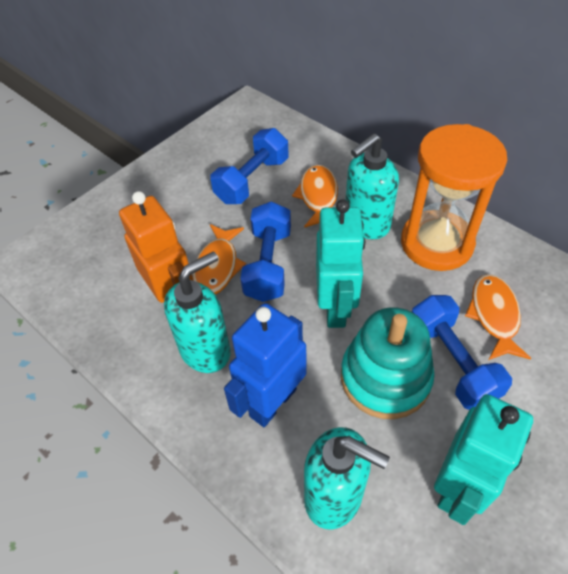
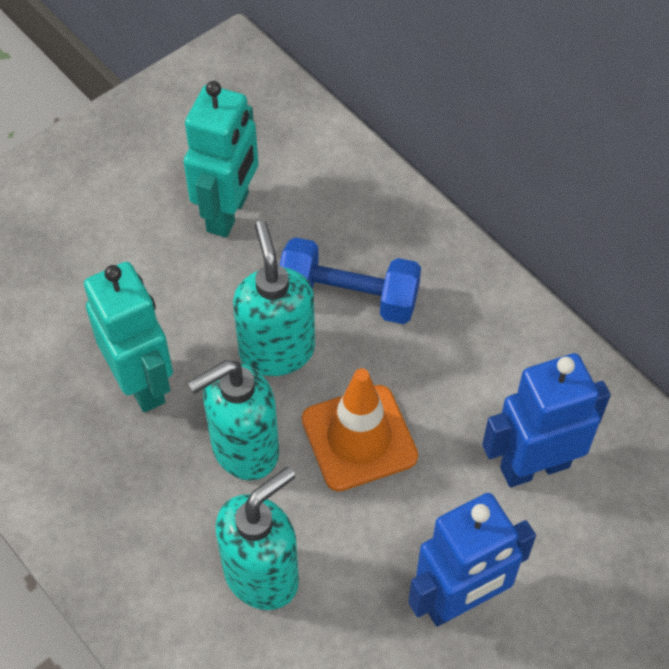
blue dumbbell: 3 -> 1
blue robot: 1 -> 2
orange fish: 3 -> 0
orange hourglass: 1 -> 0
orange robot: 1 -> 0
orange traffic cone: 0 -> 1
turquoise stacking toy: 1 -> 0

